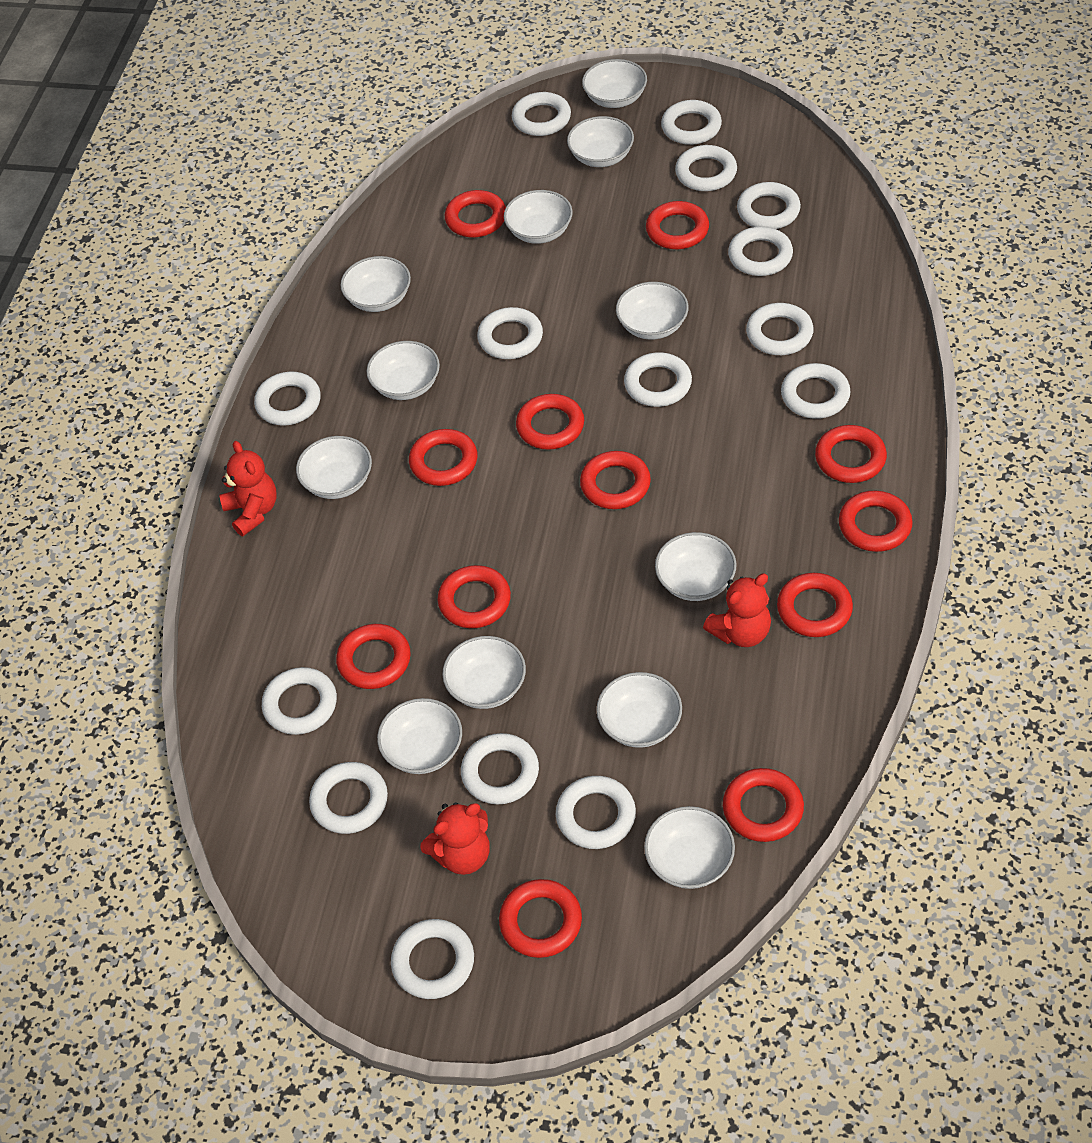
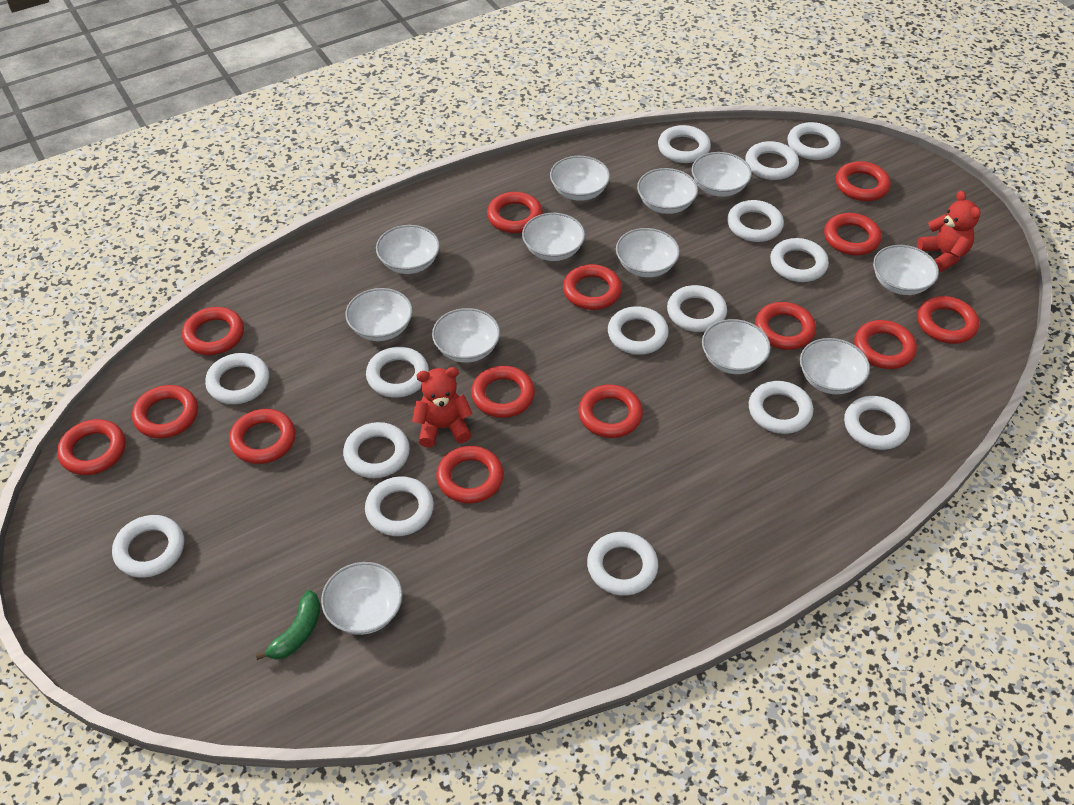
green banana: 0 -> 1
red ring: 12 -> 14
red teddy bear: 3 -> 2

